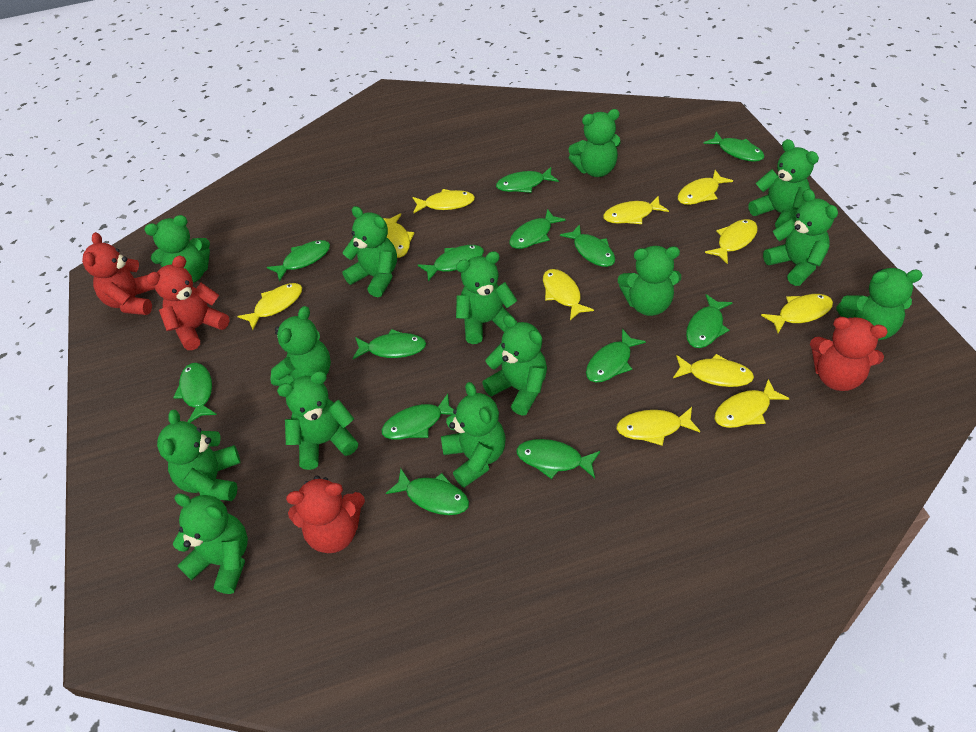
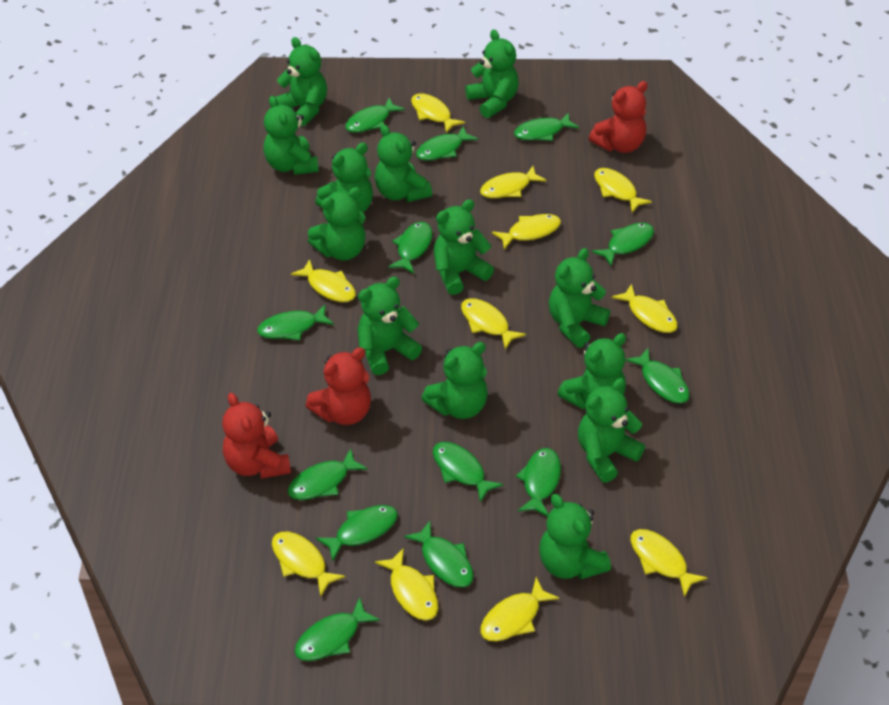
green teddy bear: 14 -> 13
red teddy bear: 4 -> 3

